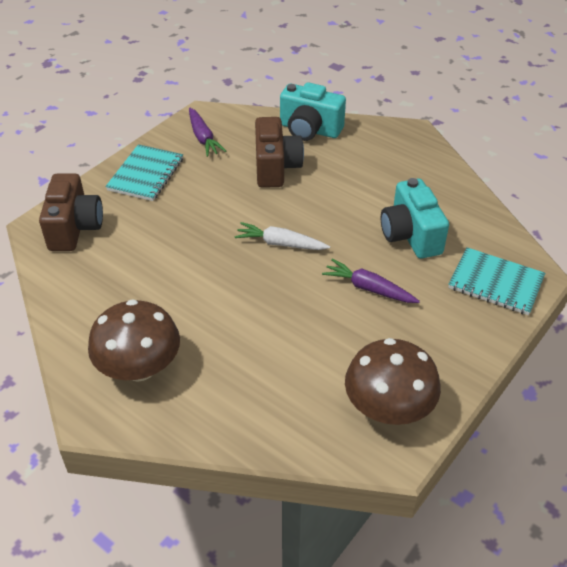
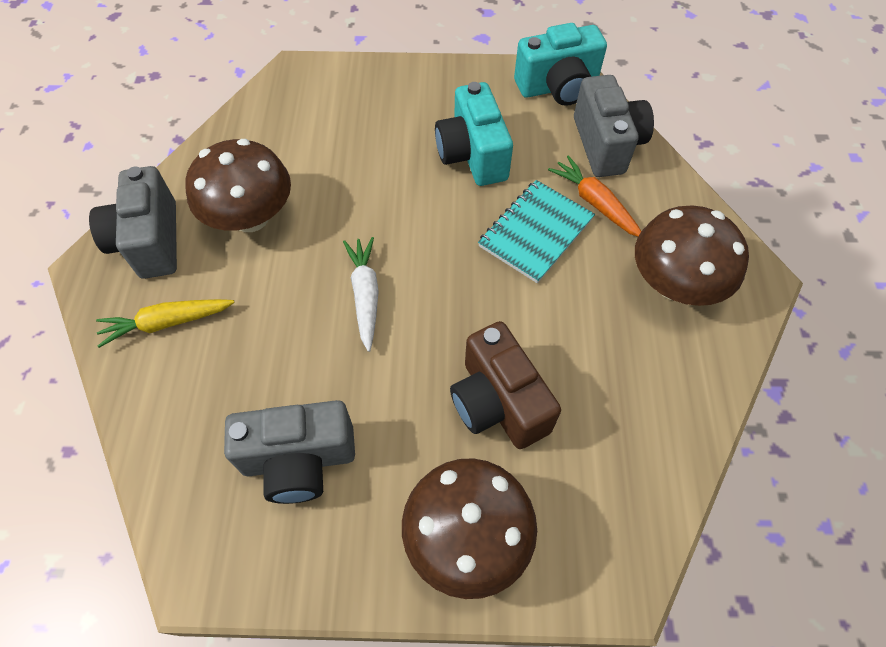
brown camera: 2 -> 1
brown mushroom: 2 -> 3
grey camera: 0 -> 3
orange carrot: 0 -> 1
purple carrot: 2 -> 0
turquoise notebook: 2 -> 1
yellow carrot: 0 -> 1

